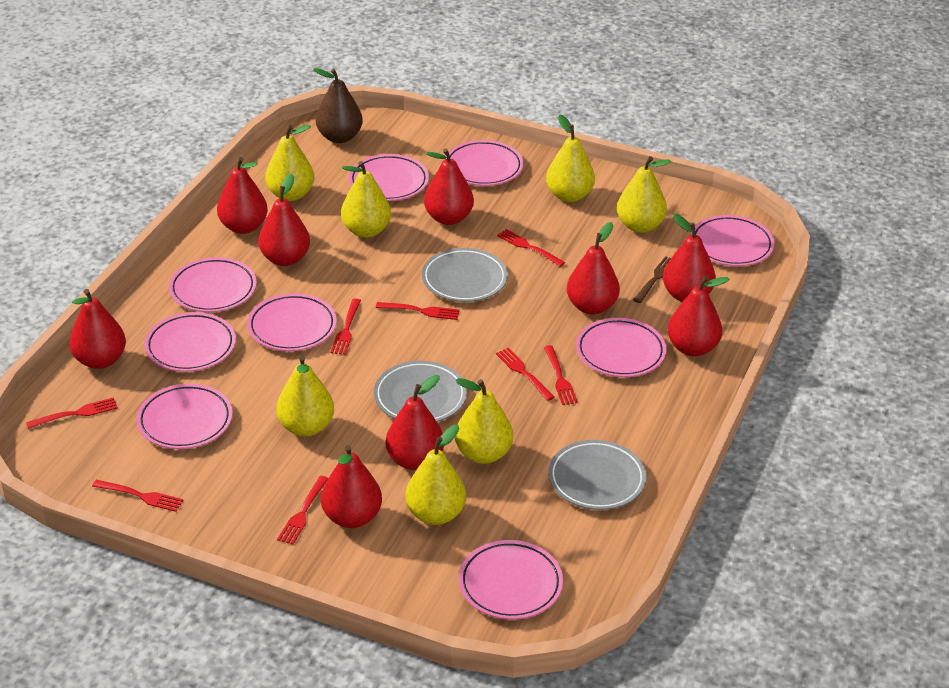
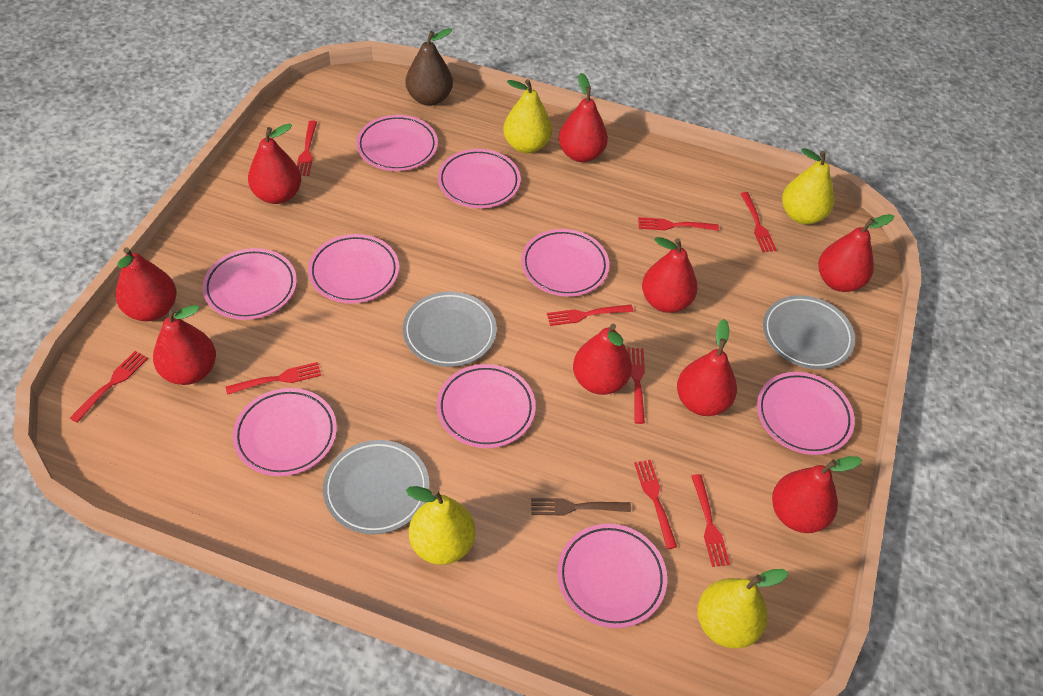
red fork: 8 -> 9
yellow pear: 7 -> 4

